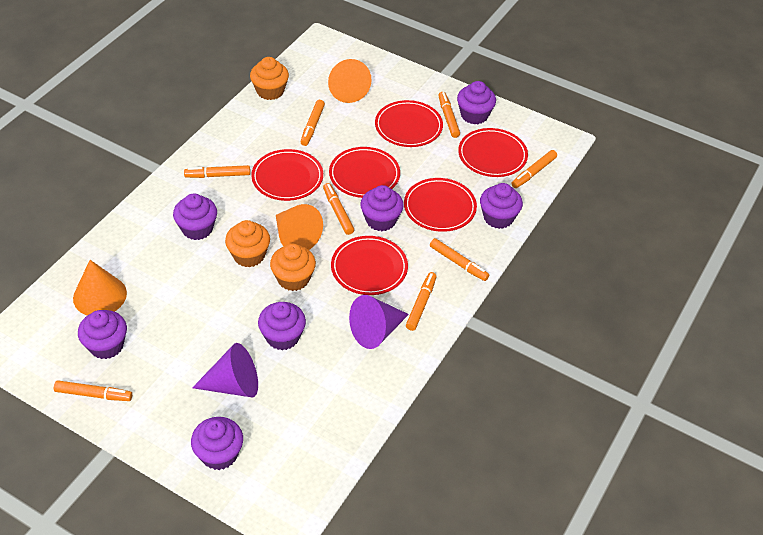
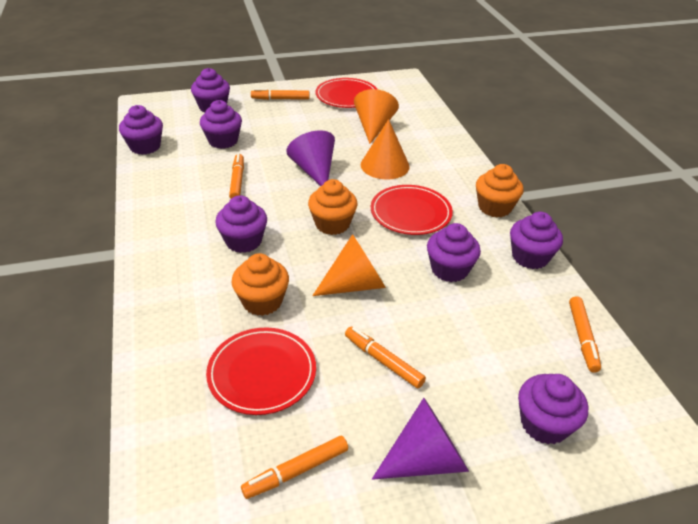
orange marker: 8 -> 5
red plate: 6 -> 3

